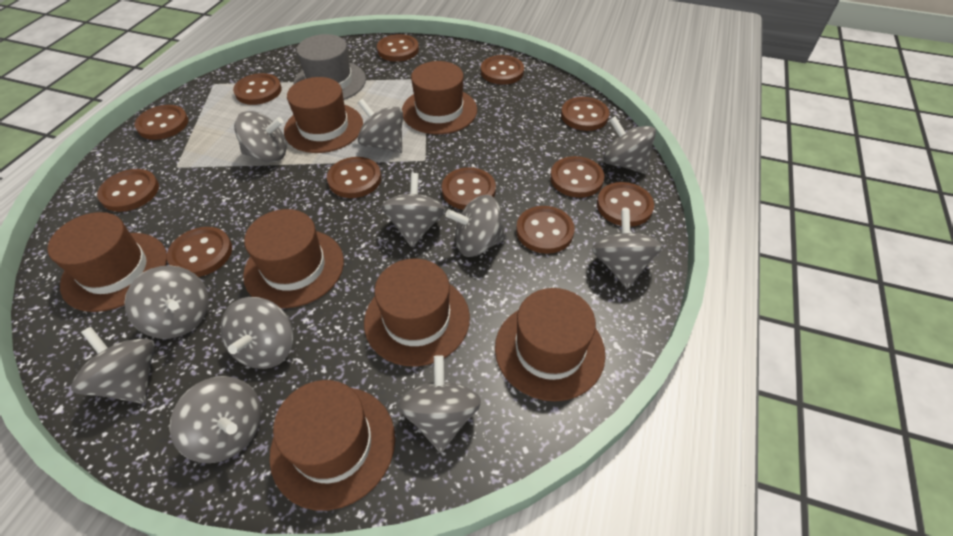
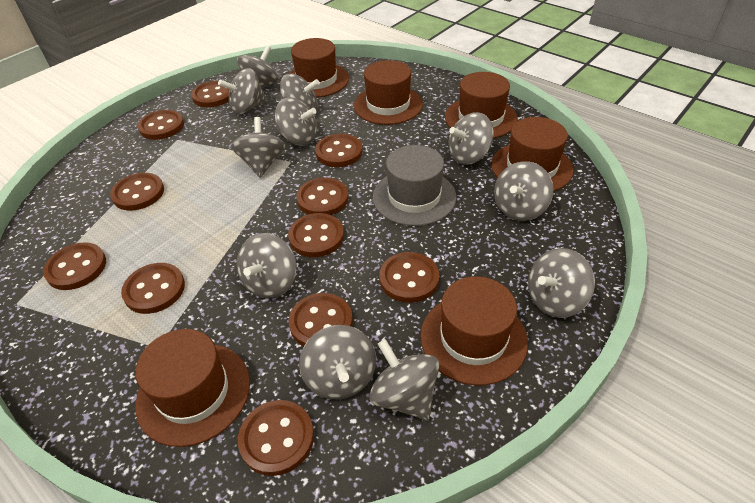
brown button: 12 -> 11
brown hat: 7 -> 6

